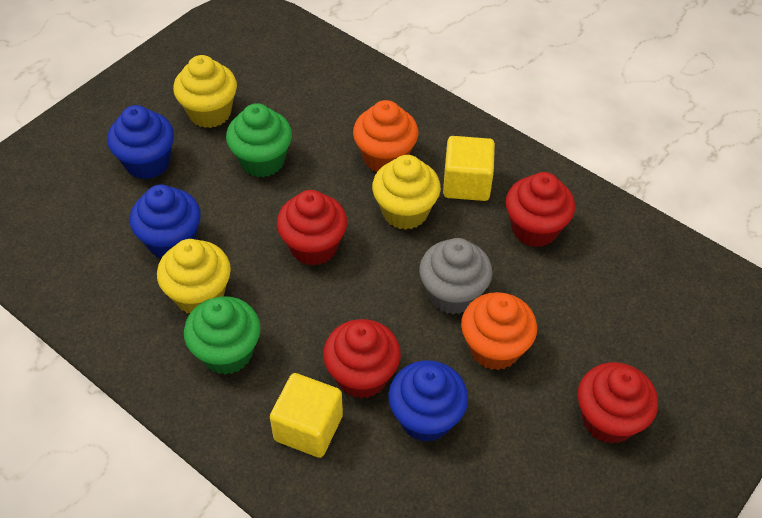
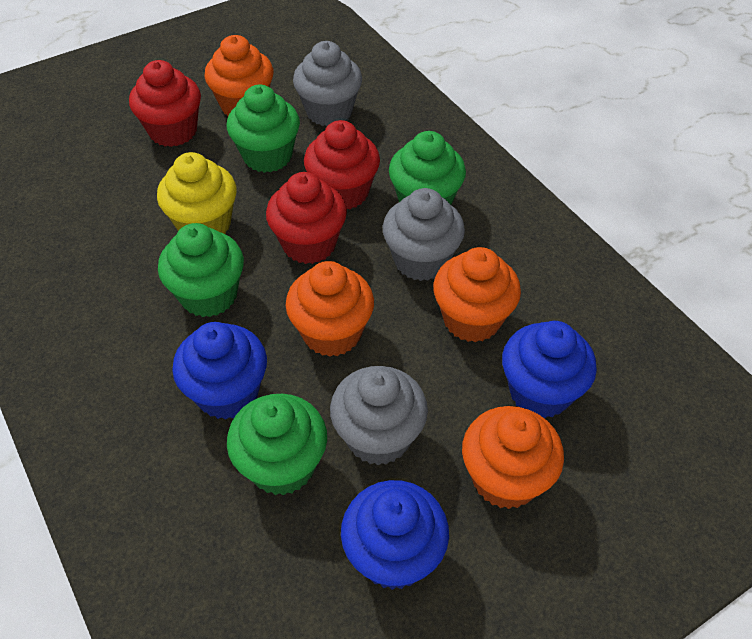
green cupcake: 2 -> 4
grey cupcake: 1 -> 3
orange cupcake: 2 -> 4
red cupcake: 4 -> 3
yellow cube: 2 -> 0
yellow cupcake: 3 -> 1

